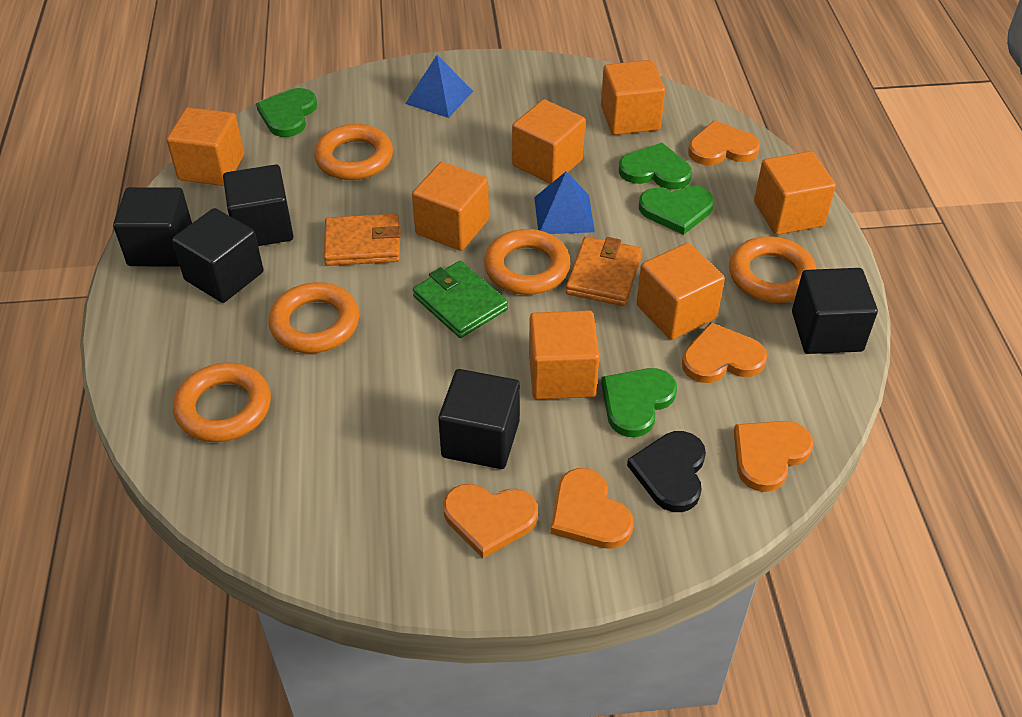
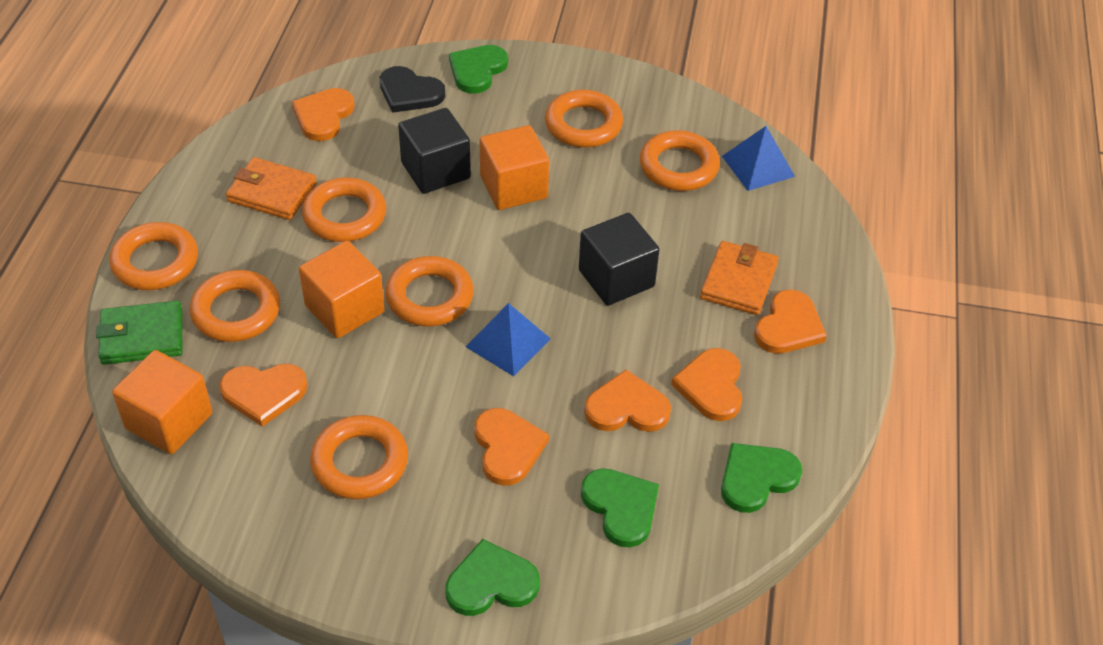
black cube: 5 -> 2
orange cube: 7 -> 3
orange heart: 5 -> 6
orange ring: 5 -> 7

